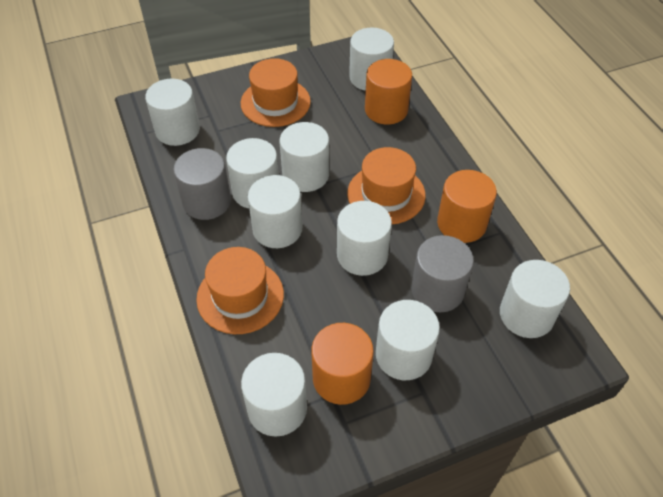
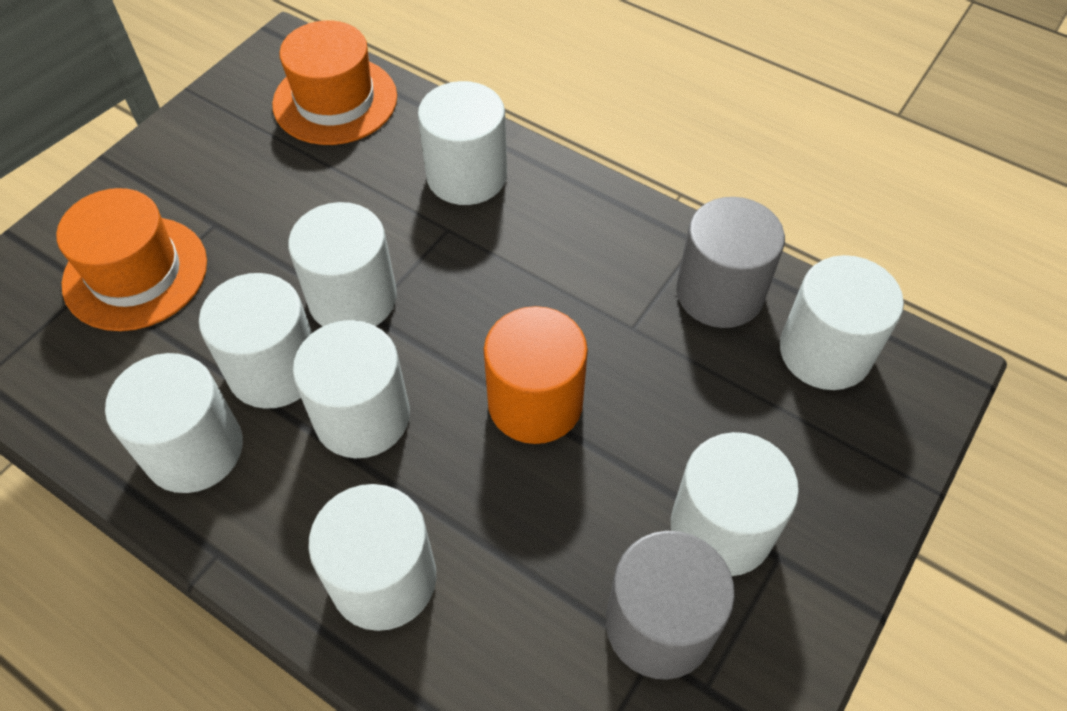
orange cylinder: 3 -> 1
orange hat: 3 -> 2
white cylinder: 9 -> 8

